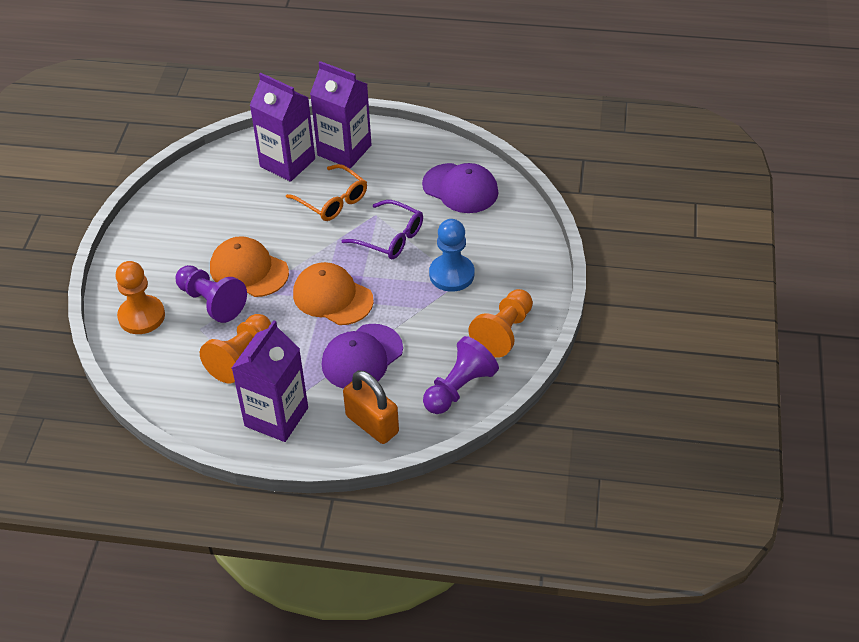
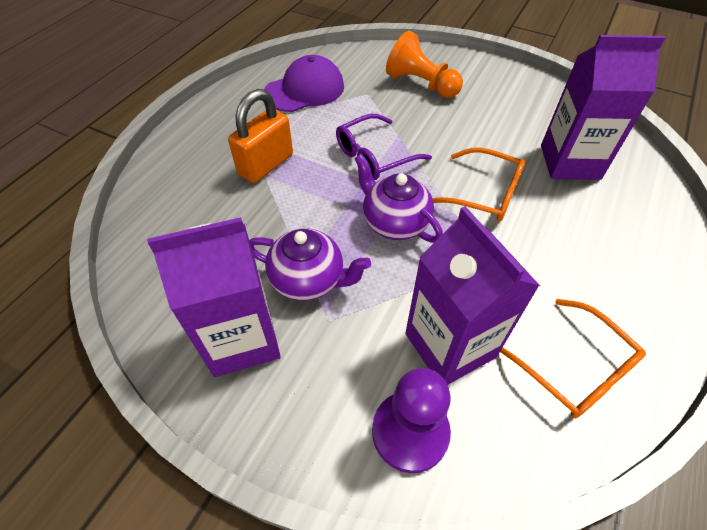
blue pawn: 1 -> 0
orange cap: 2 -> 0
orange glasses: 1 -> 2
orange pawn: 3 -> 1
purple cap: 2 -> 1
purple pawn: 2 -> 1
purple teapot: 0 -> 2

